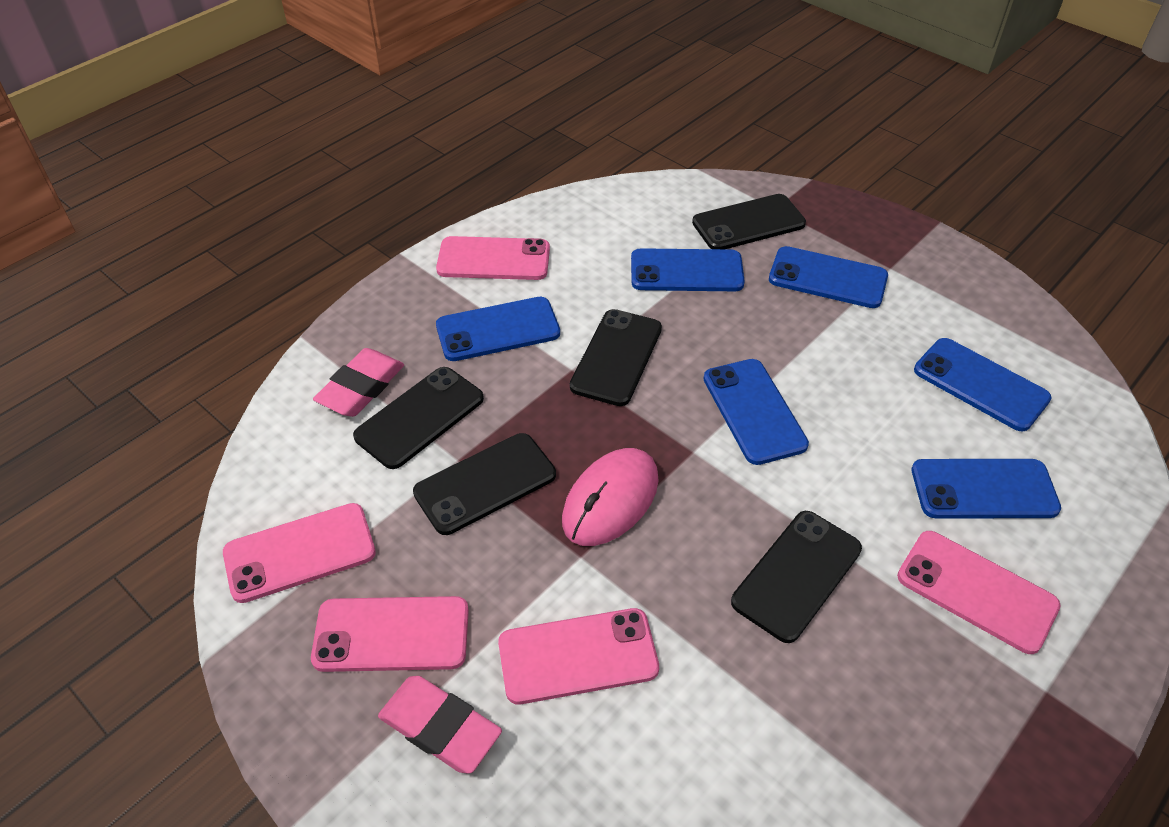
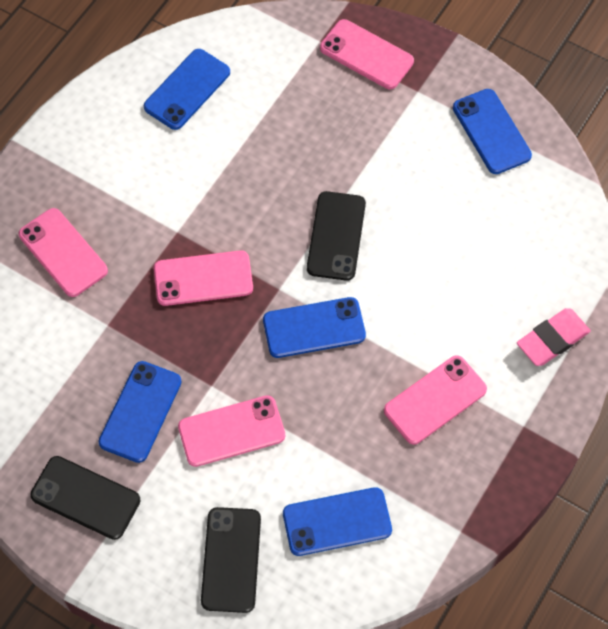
black phone: 5 -> 3
blue phone: 6 -> 5
pink eraser: 2 -> 1
pink mouse: 1 -> 0

